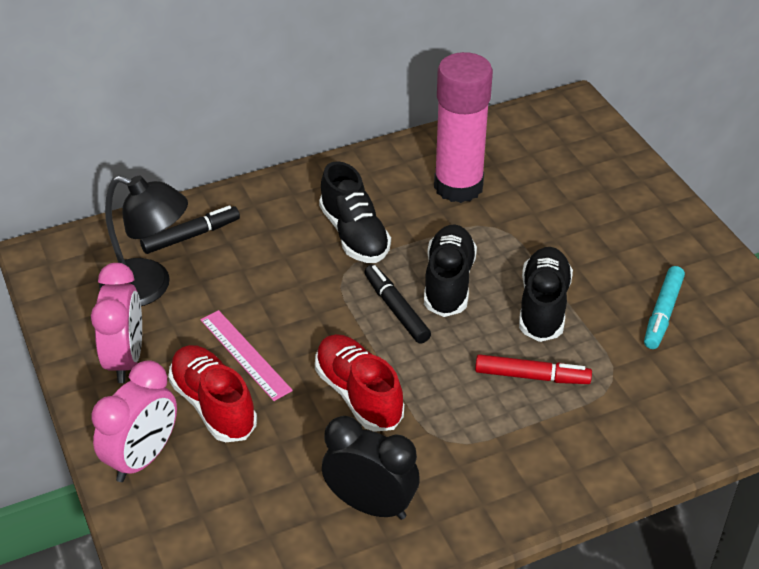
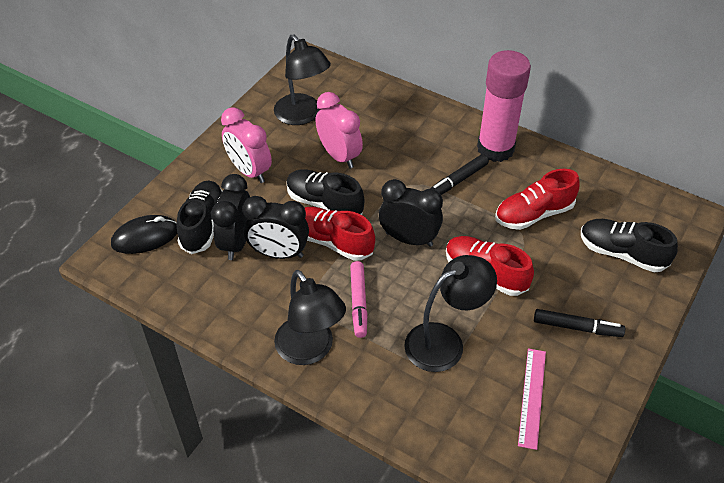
black clock: 1 -> 3
black lamp: 1 -> 3
black mouse: 0 -> 1
pink marker: 0 -> 1
red marker: 1 -> 0
red shoe: 2 -> 3
turquoise marker: 1 -> 0

